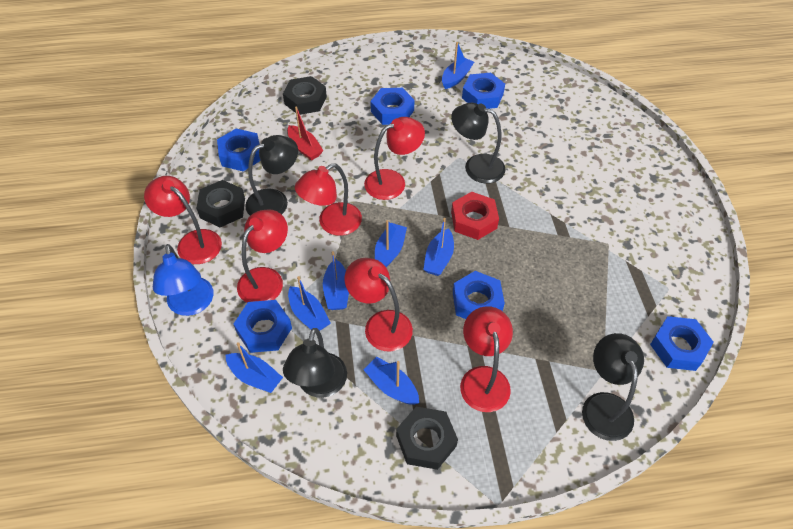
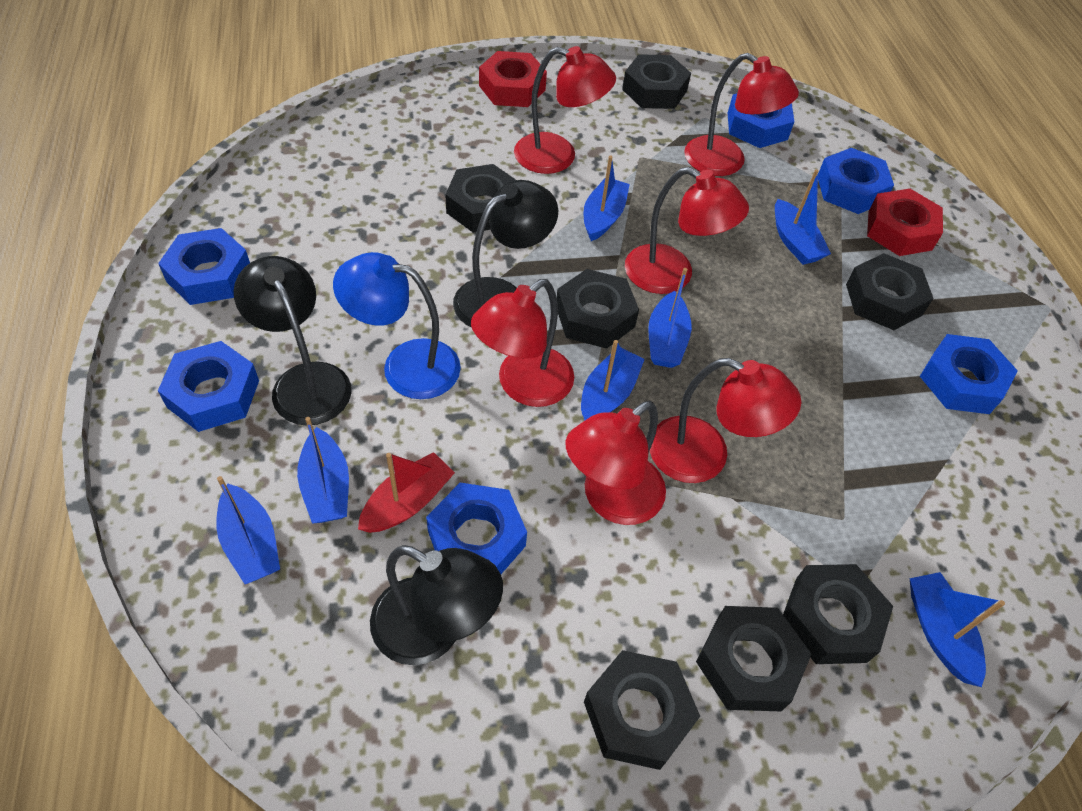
black lamp: 4 -> 3
black nut: 3 -> 7
red nut: 1 -> 2

